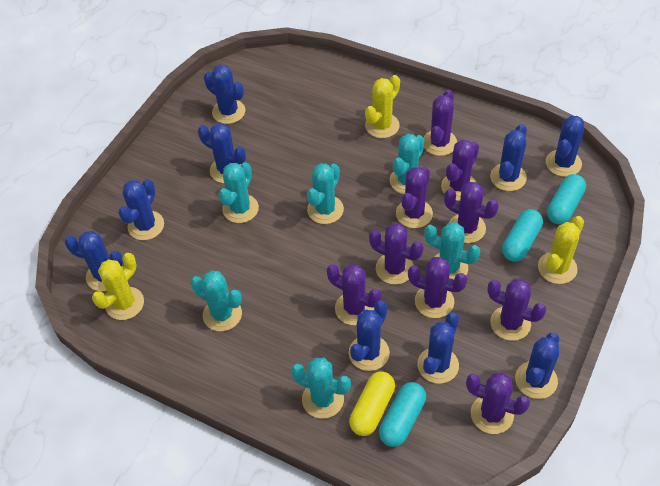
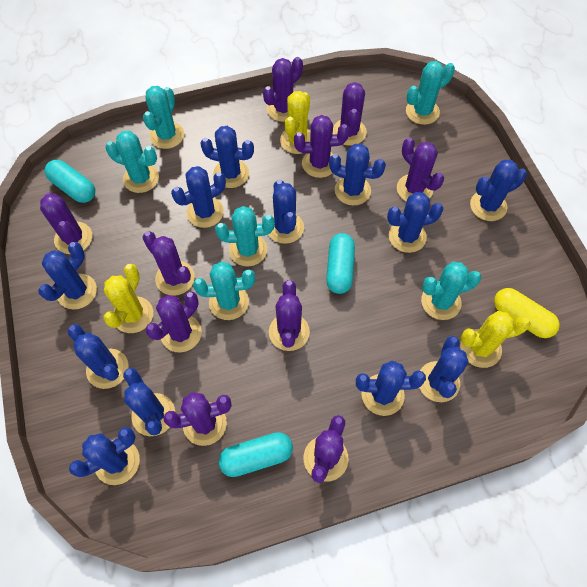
blue cactus: 9 -> 12
purple cactus: 9 -> 10

